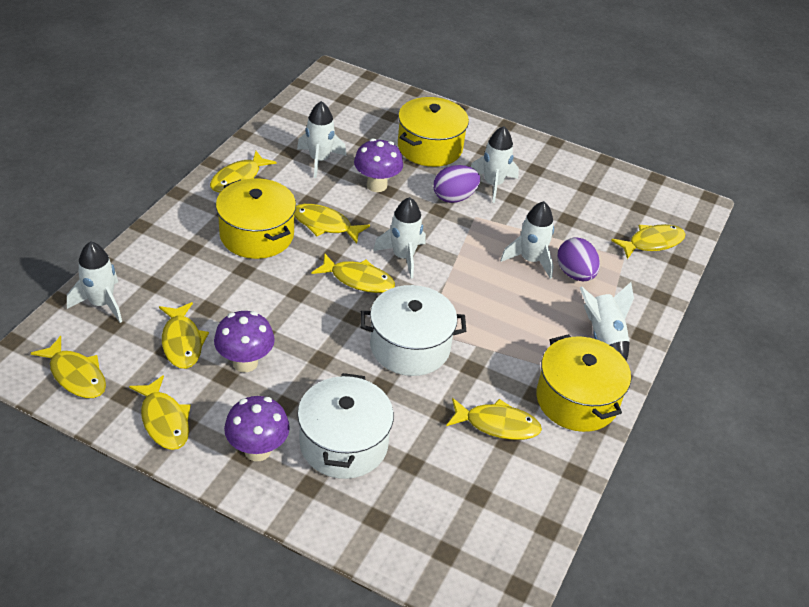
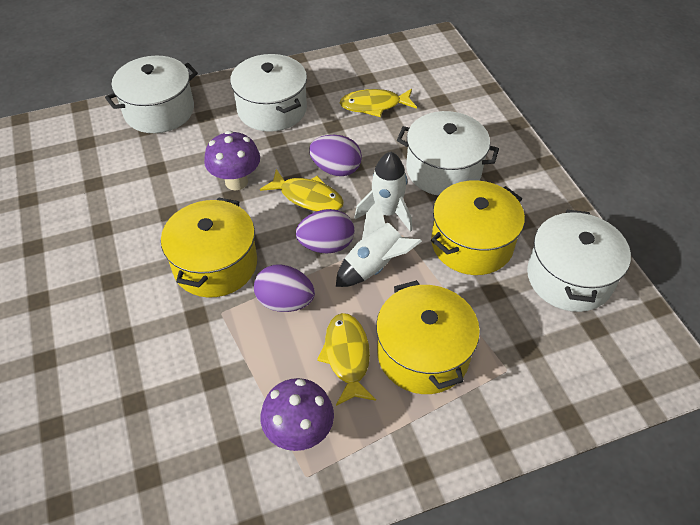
purple egg: 2 -> 3
purple mushroom: 3 -> 2
white pot: 2 -> 4
white rocket: 6 -> 2
yellow fish: 8 -> 3

